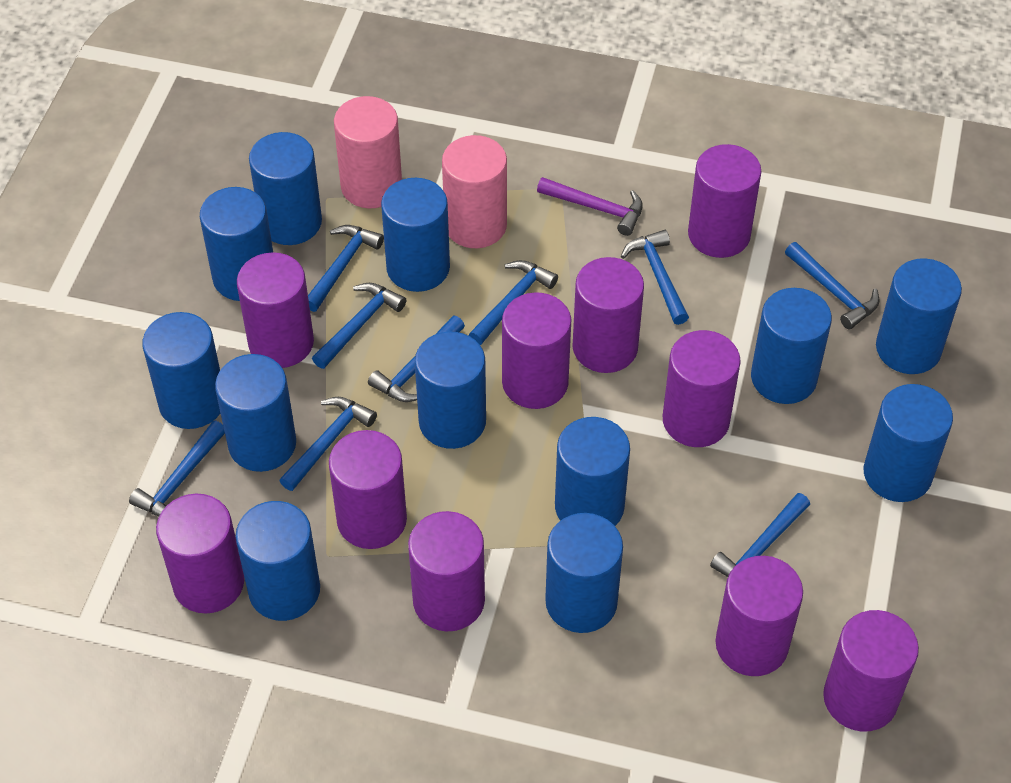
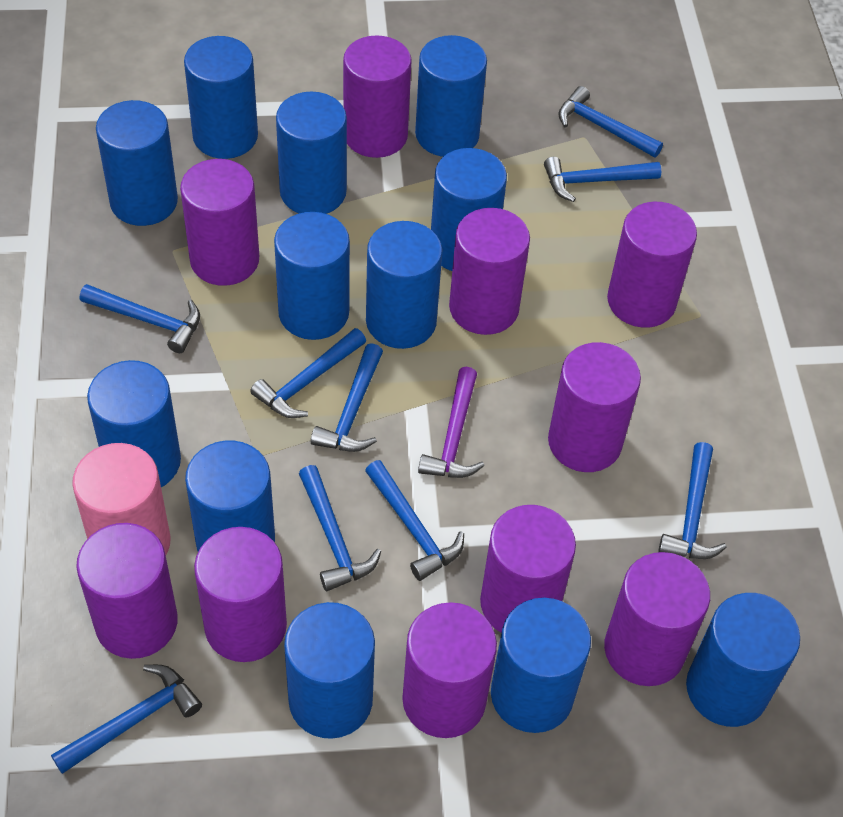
pink cylinder: 2 -> 1

